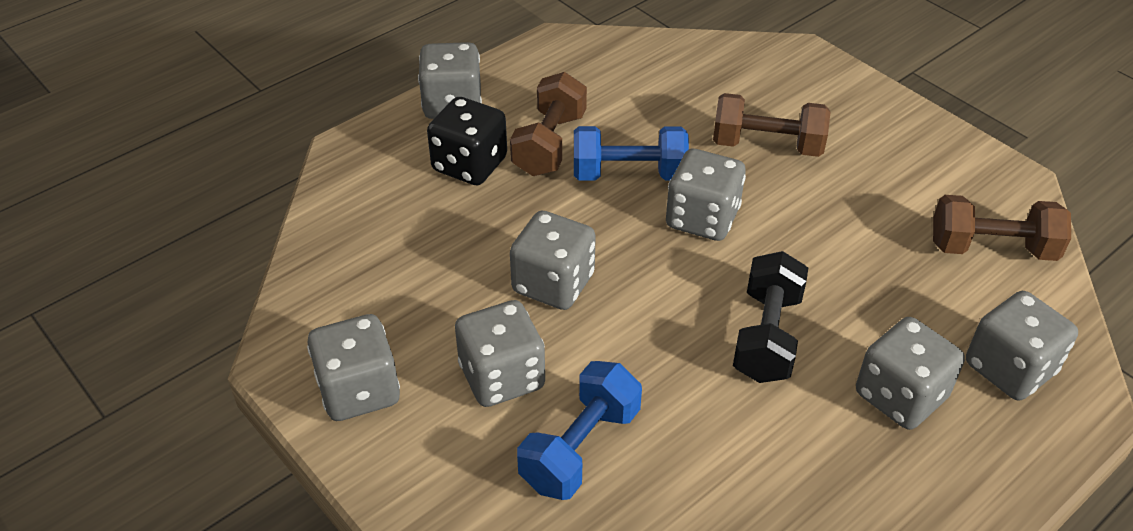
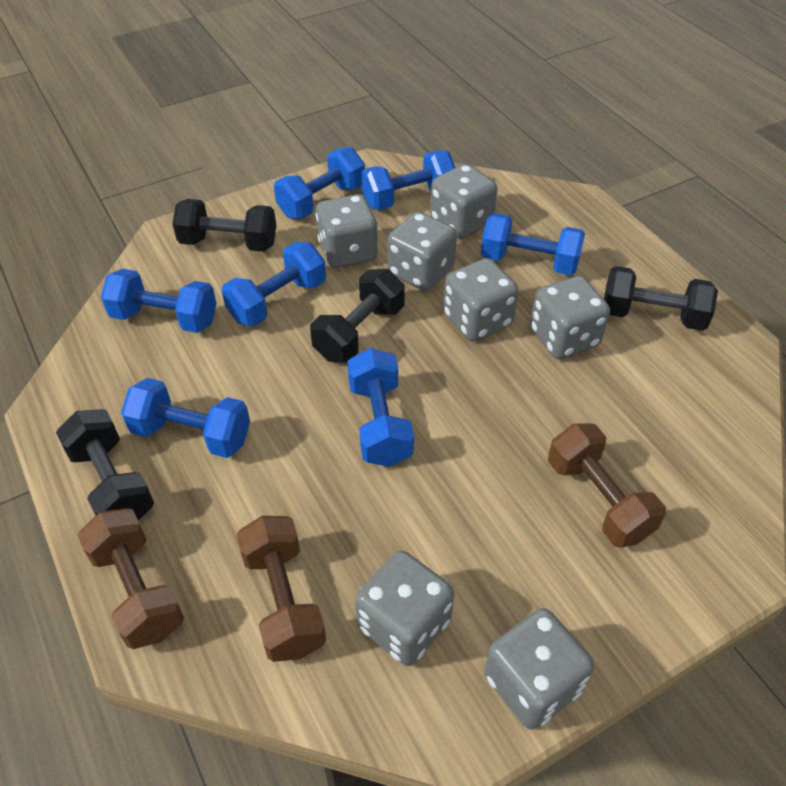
black dice: 1 -> 0
black dumbbell: 1 -> 4
blue dumbbell: 2 -> 7

